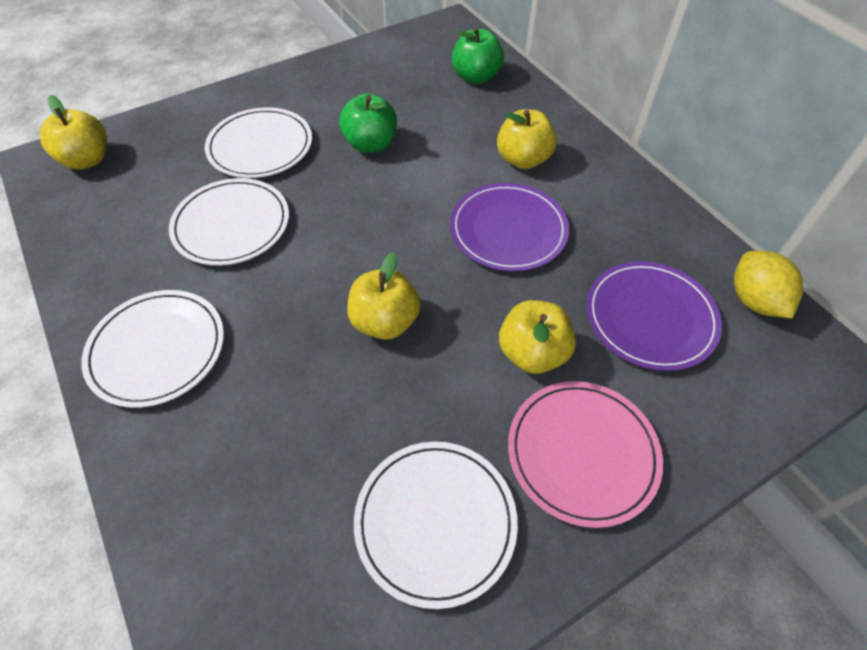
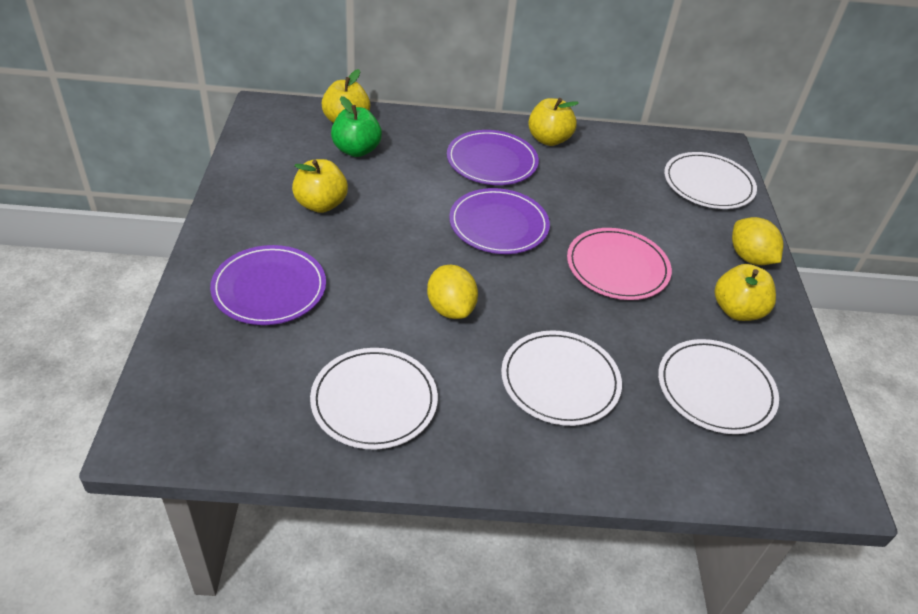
green apple: 2 -> 1
purple plate: 2 -> 3
yellow lemon: 1 -> 2

